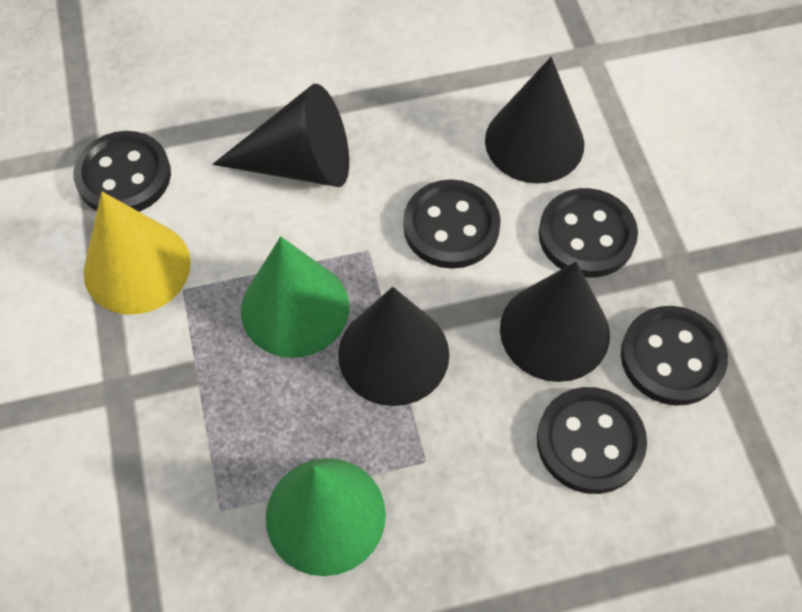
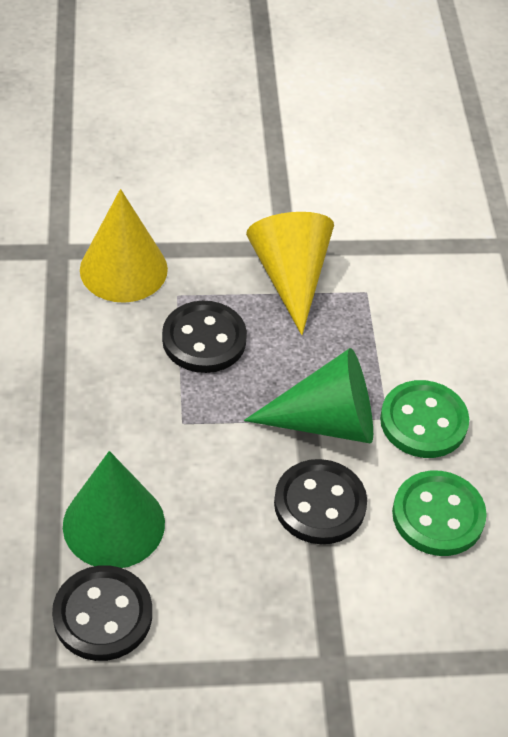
black button: 5 -> 3
black cone: 4 -> 0
green button: 0 -> 2
yellow cone: 1 -> 2

